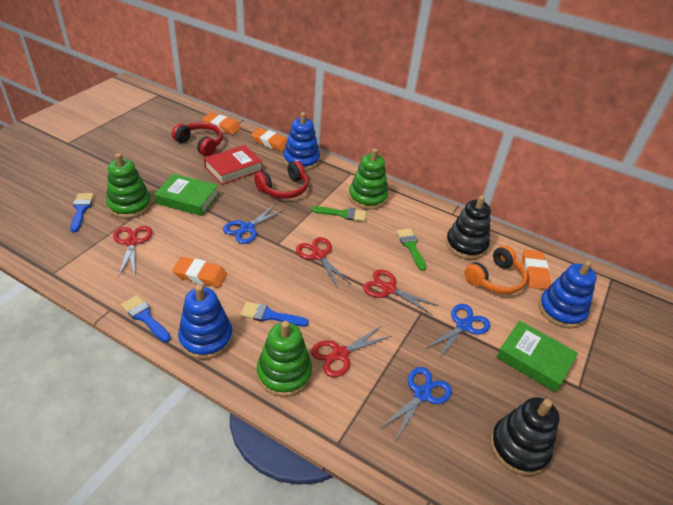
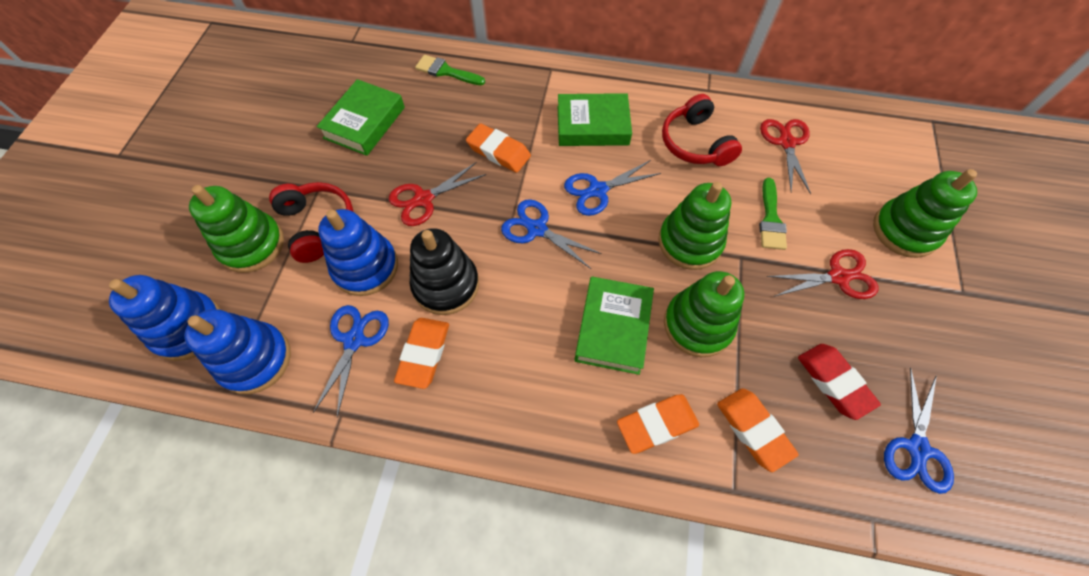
black stacking toy: 2 -> 1
blue brush: 3 -> 0
blue scissors: 3 -> 4
green book: 2 -> 3
green stacking toy: 3 -> 4
orange headphones: 1 -> 0
red book: 1 -> 0
red eraser: 0 -> 1
red scissors: 4 -> 3

